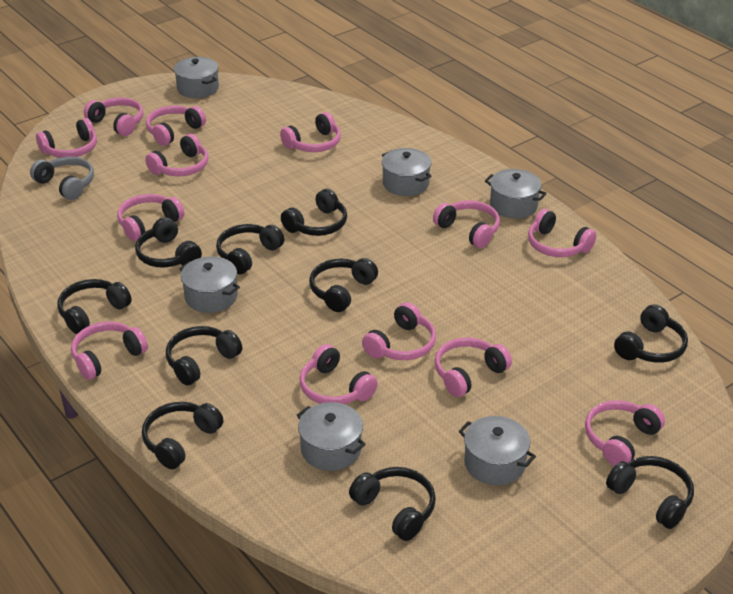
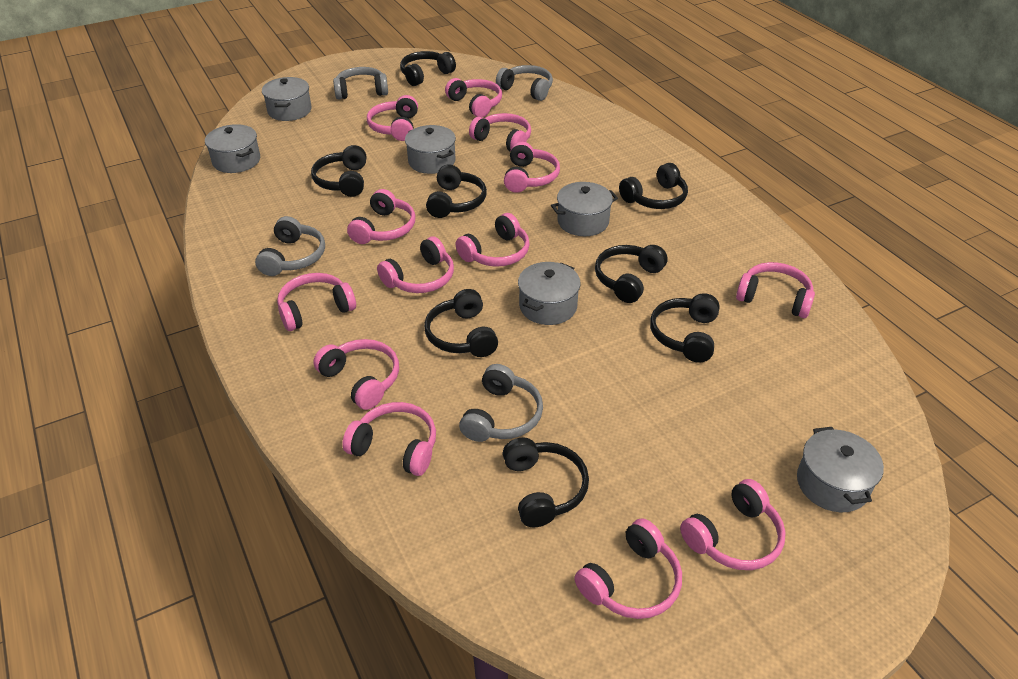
black headphones: 10 -> 8
grey headphones: 1 -> 4

